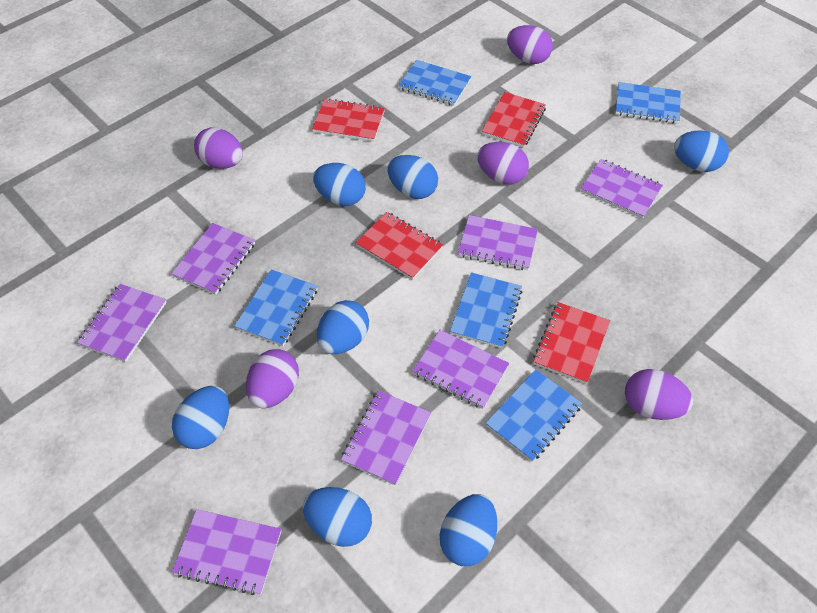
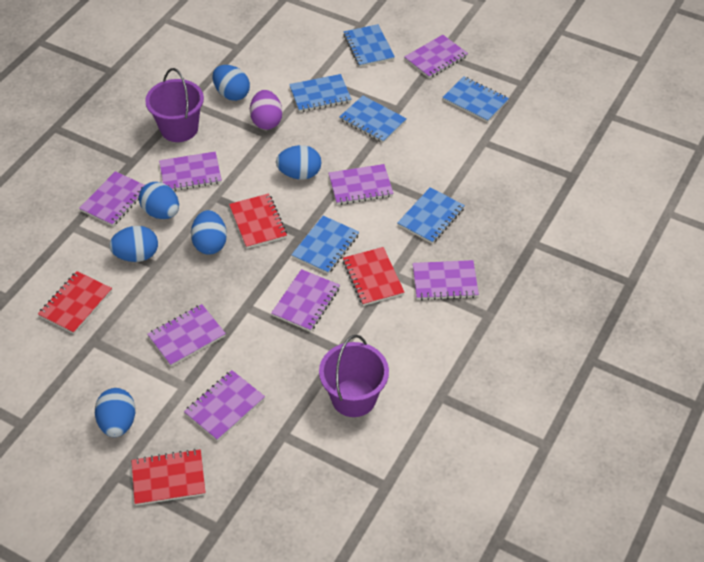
blue egg: 7 -> 6
blue notebook: 5 -> 6
purple bucket: 0 -> 2
purple egg: 5 -> 1
purple notebook: 7 -> 8

